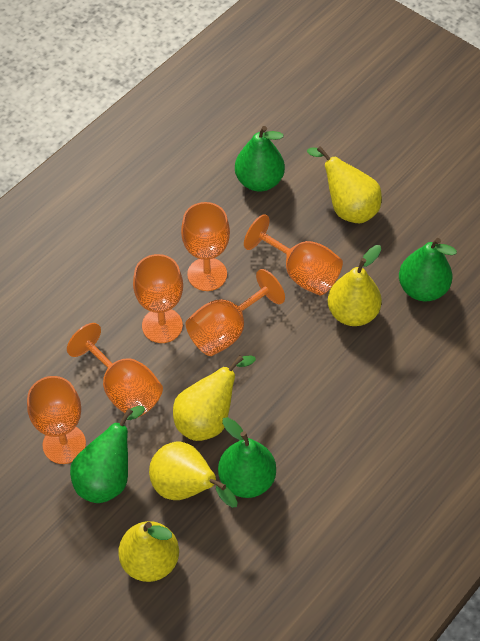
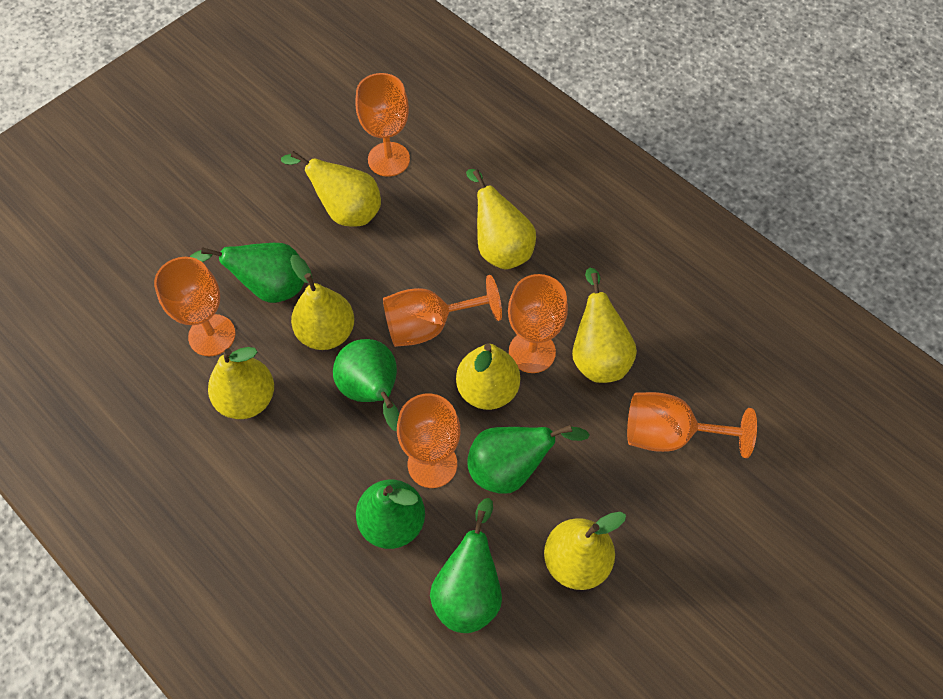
green pear: 4 -> 5
yellow pear: 5 -> 7

